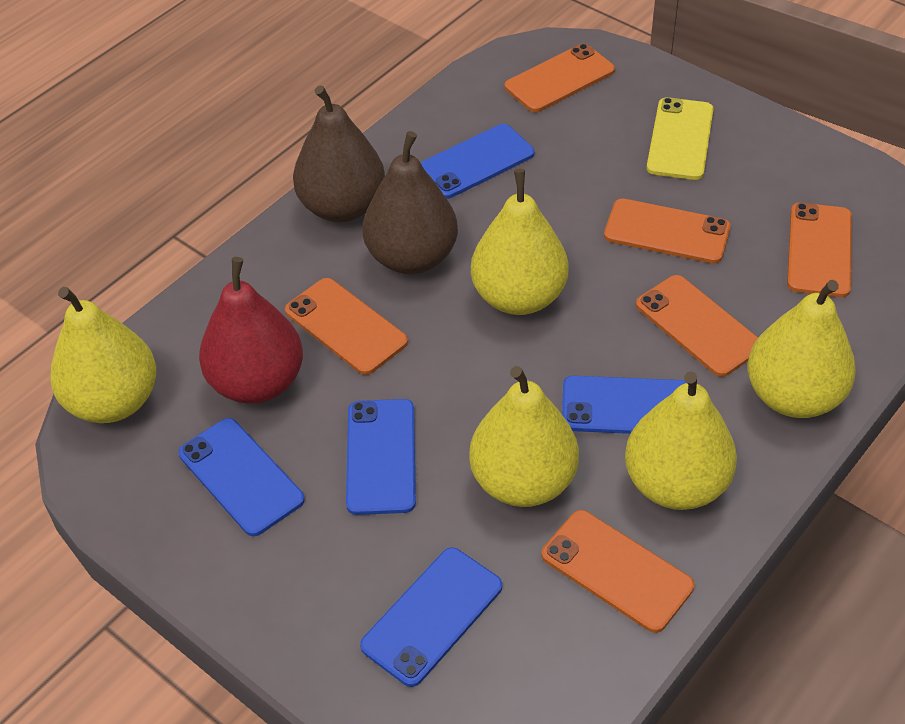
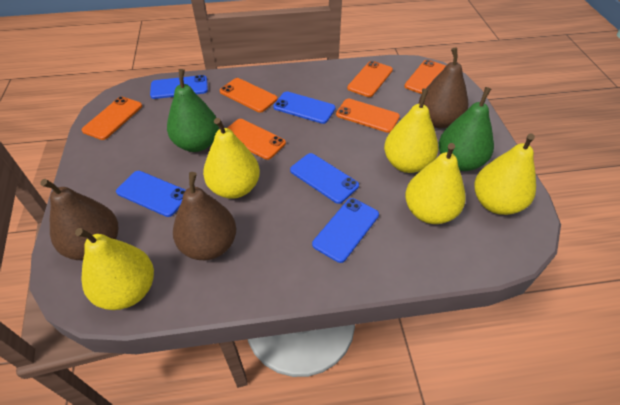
brown pear: 2 -> 3
green pear: 0 -> 2
red pear: 1 -> 0
yellow phone: 1 -> 0

